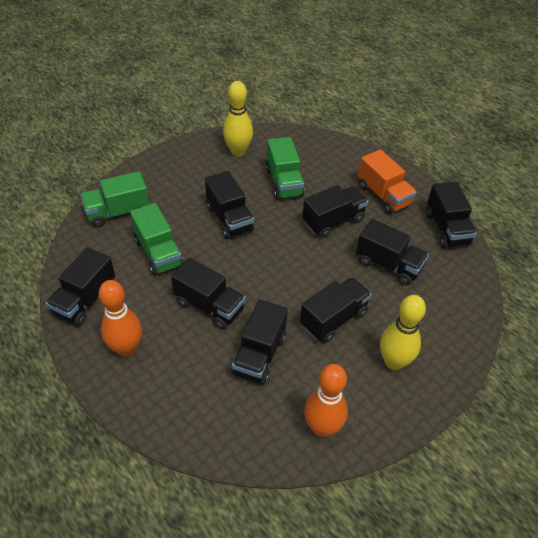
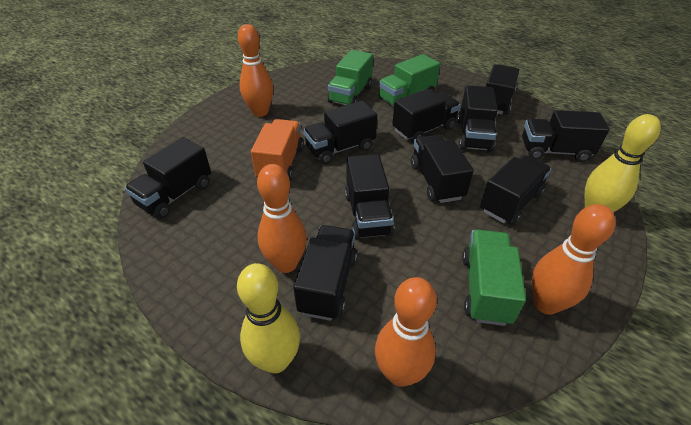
black truck: 8 -> 10
orange bowling pin: 2 -> 4

